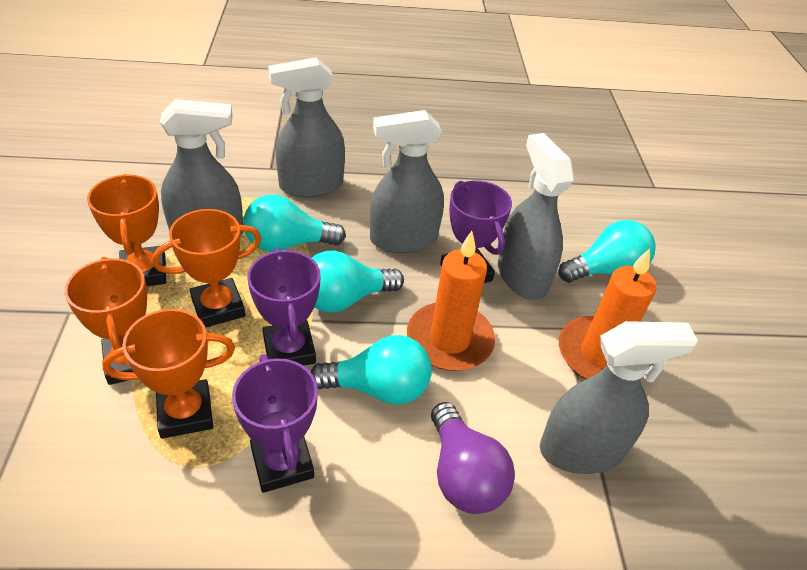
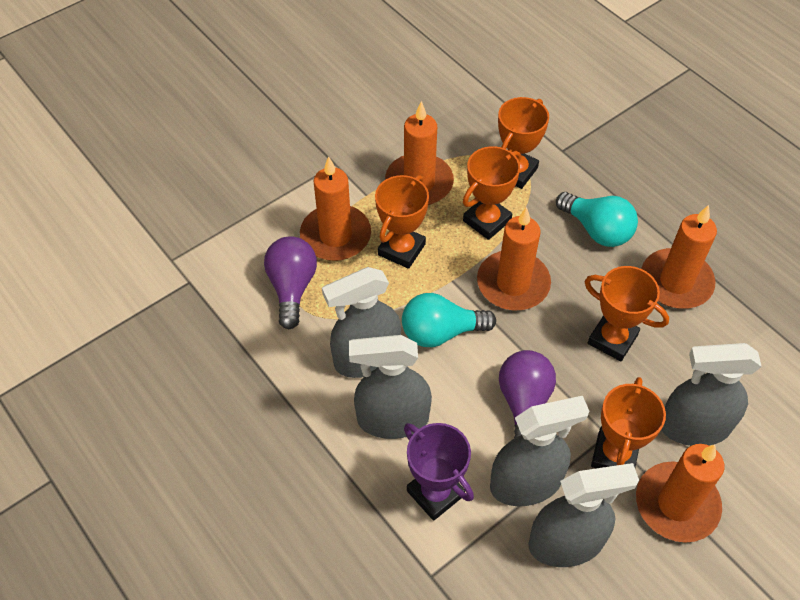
orange candle: 2 -> 5
orange trophy: 4 -> 5
purple light bulb: 1 -> 2
purple trophy: 3 -> 1
turquoise light bulb: 4 -> 2

